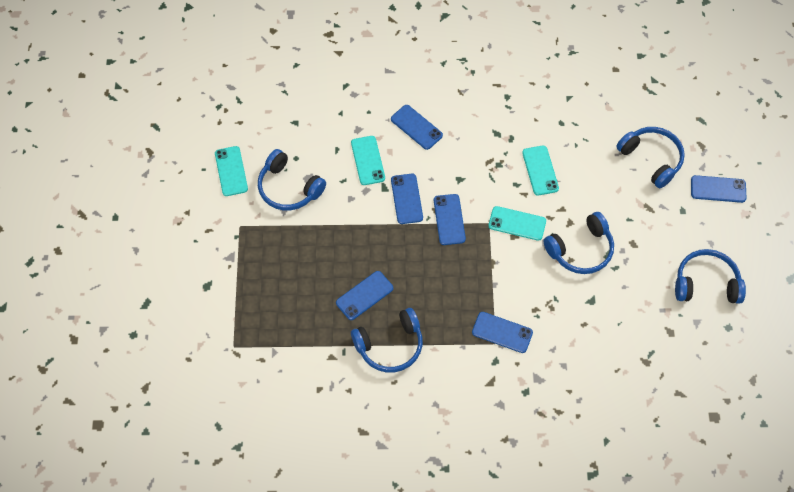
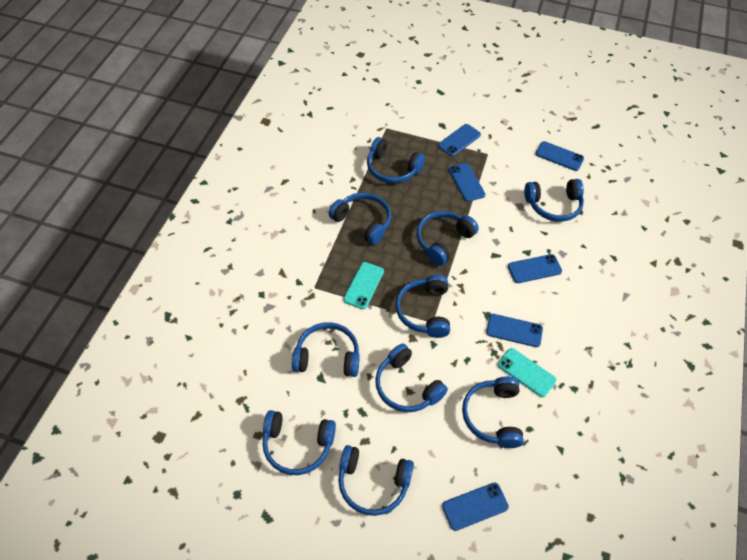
blue headphones: 5 -> 10
turquoise phone: 4 -> 2

